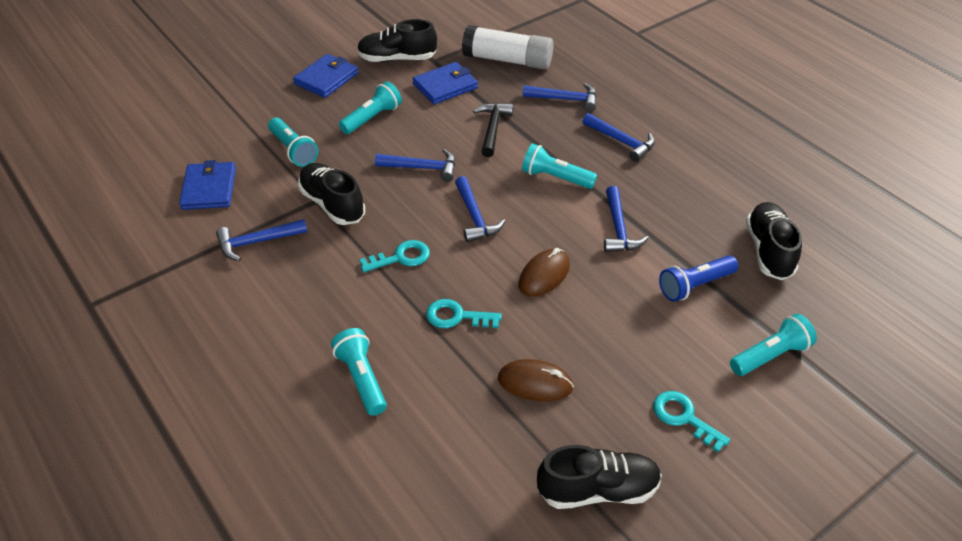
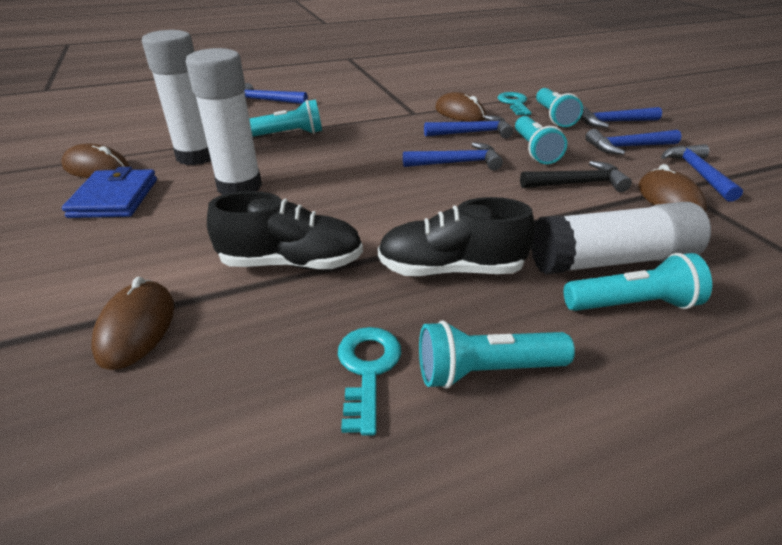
black shoe: 4 -> 2
blue flashlight: 1 -> 0
blue wallet: 3 -> 1
brown mouse: 2 -> 4
turquoise key: 3 -> 2
white glue stick: 1 -> 3

